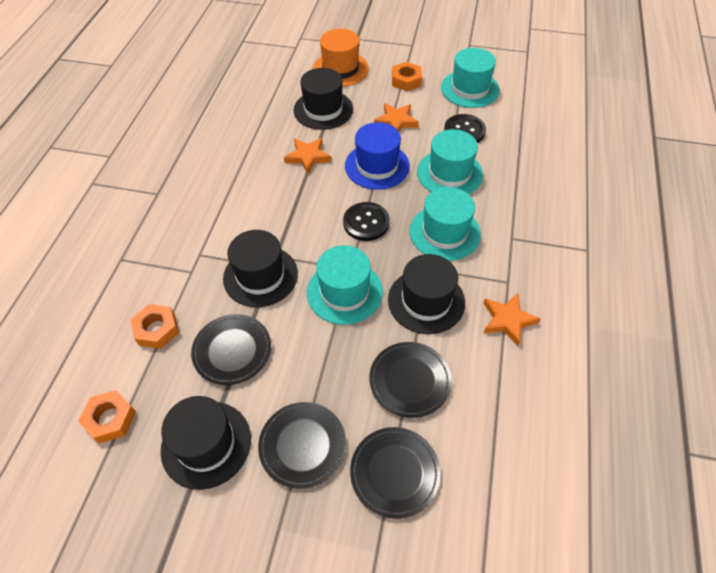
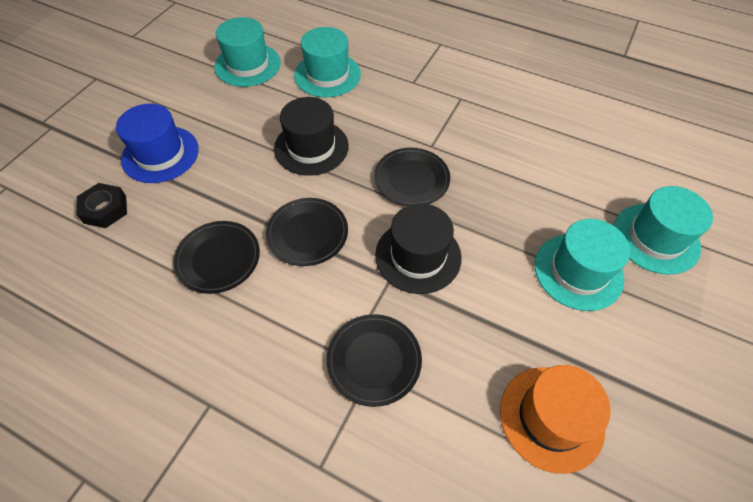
black button: 2 -> 0
black hat: 4 -> 2
black nut: 0 -> 1
orange nut: 3 -> 0
orange star: 3 -> 0

